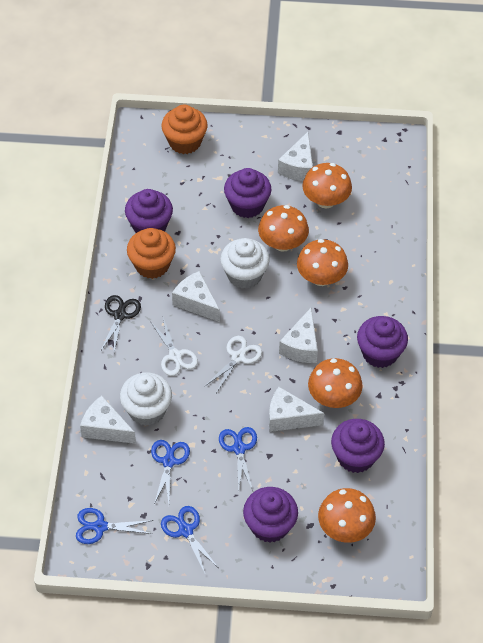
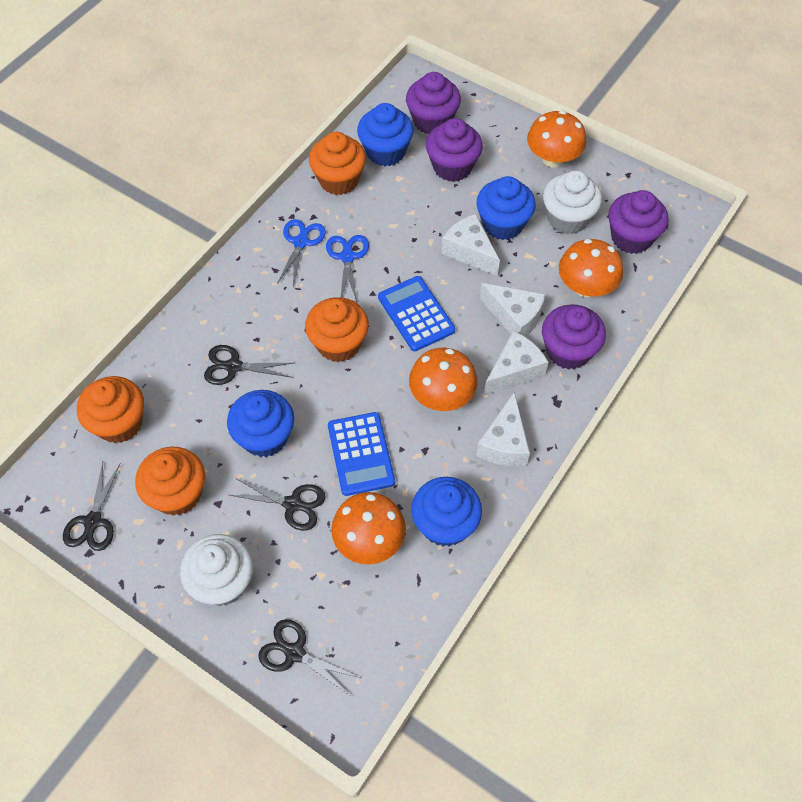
black scissors: 1 -> 4
blue calculator: 0 -> 2
blue cupcake: 0 -> 4
blue scissors: 4 -> 2
orange cupcake: 2 -> 4
orange mushroom: 5 -> 4
purple cupcake: 5 -> 4
white cheese: 5 -> 4
white scissors: 2 -> 0

